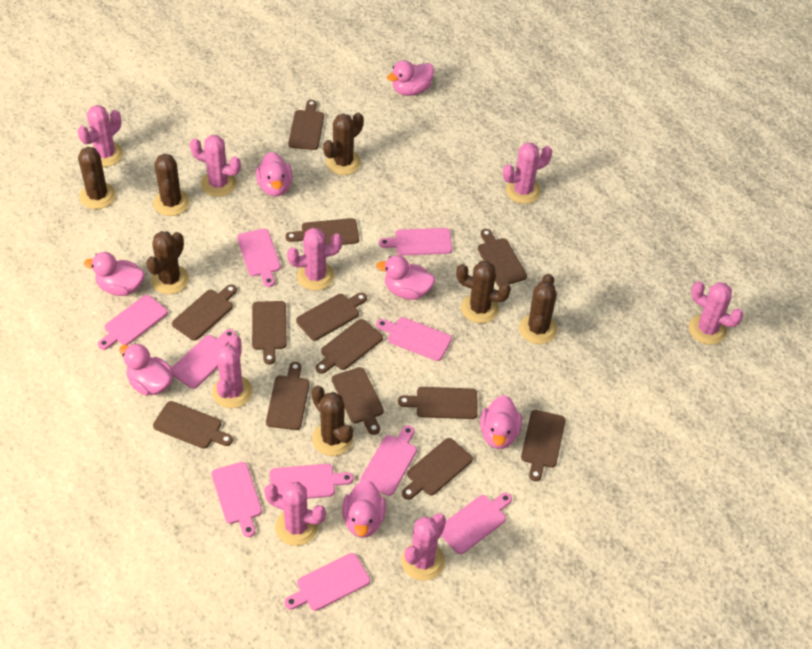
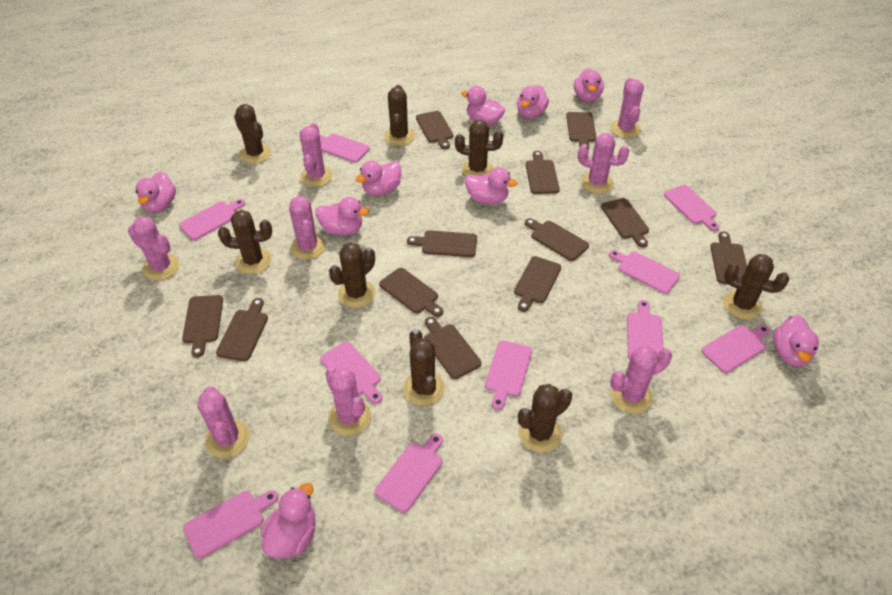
brown cactus: 7 -> 8
brown cutting board: 13 -> 12
pink duck: 7 -> 9

